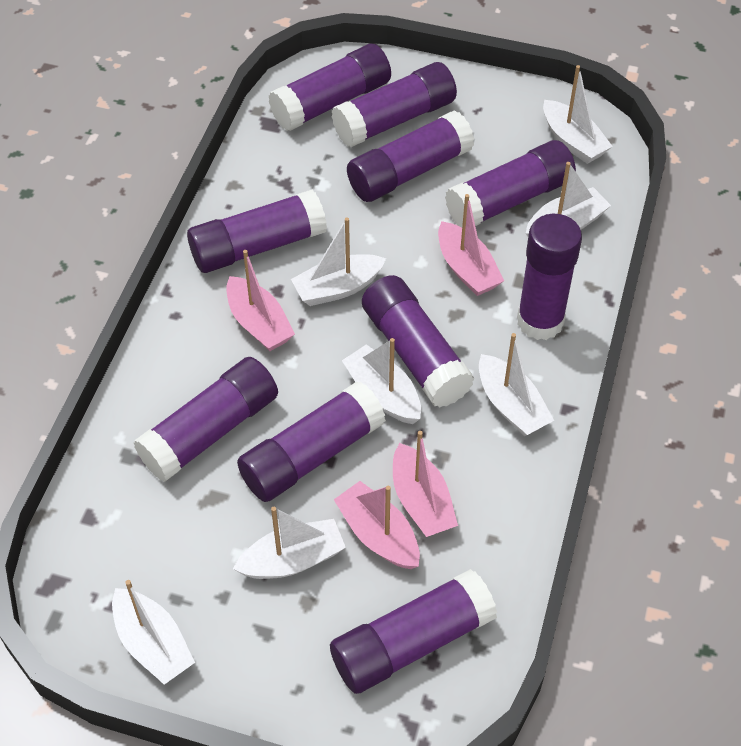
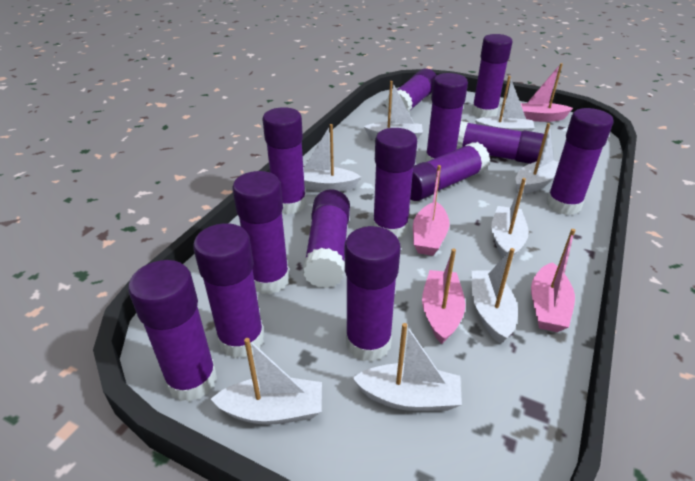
purple glue stick: 10 -> 13
white boat: 7 -> 8

